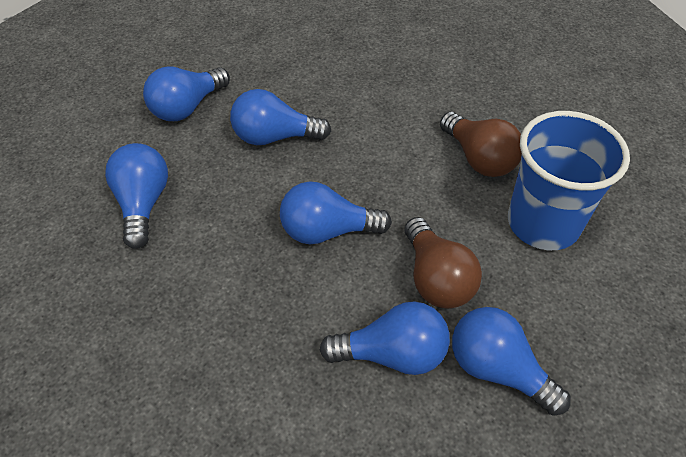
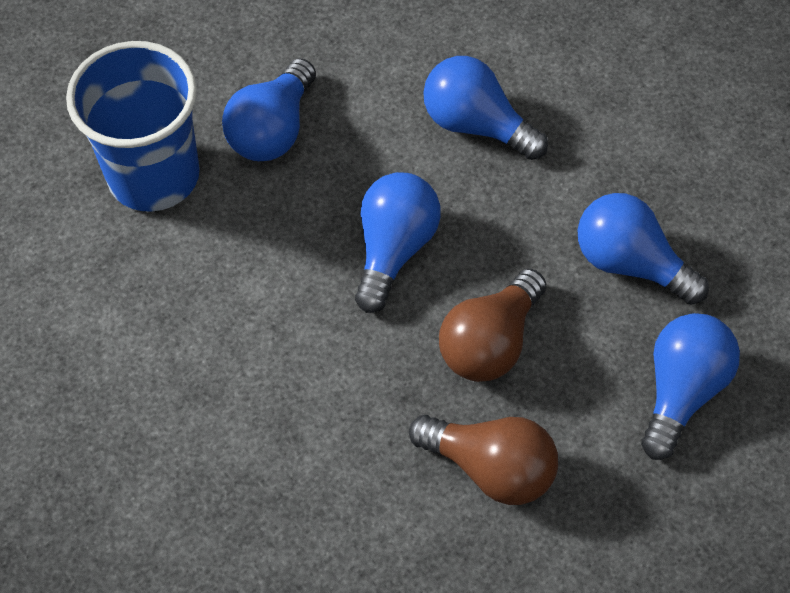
blue light bulb: 6 -> 5

